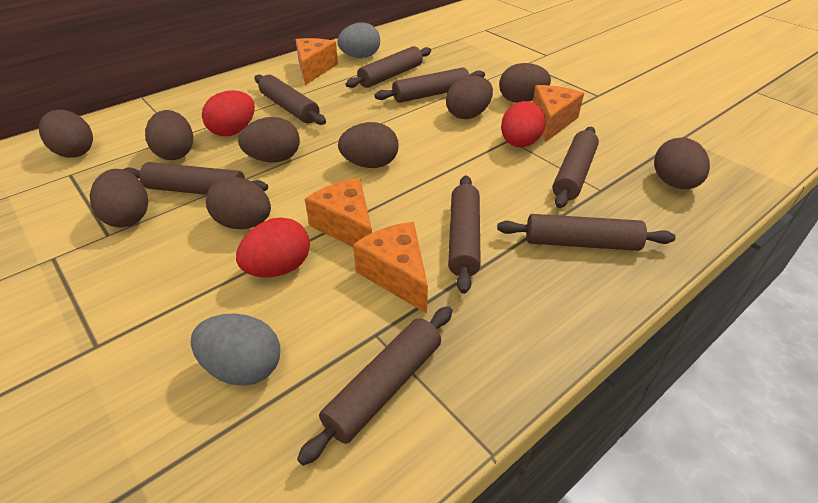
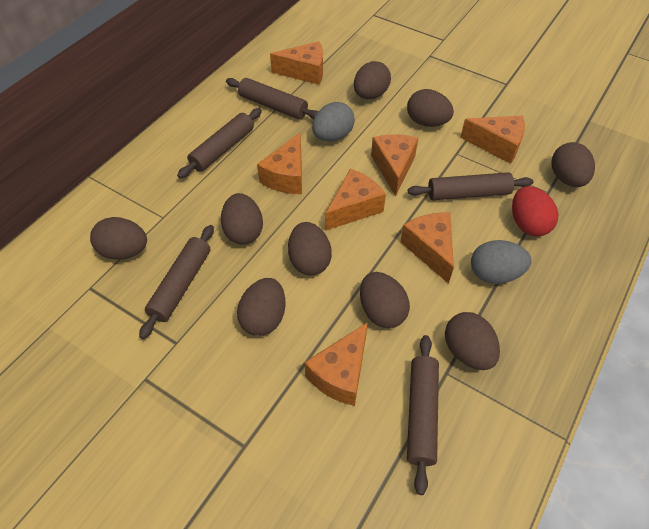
brown rolling pin: 8 -> 5
orange cheese: 4 -> 7
red egg: 3 -> 1

